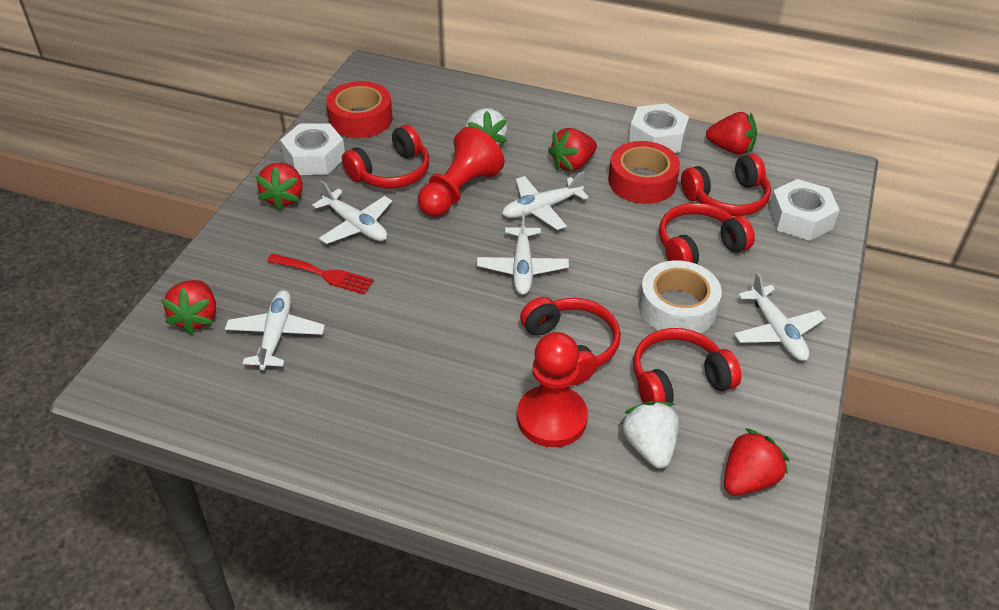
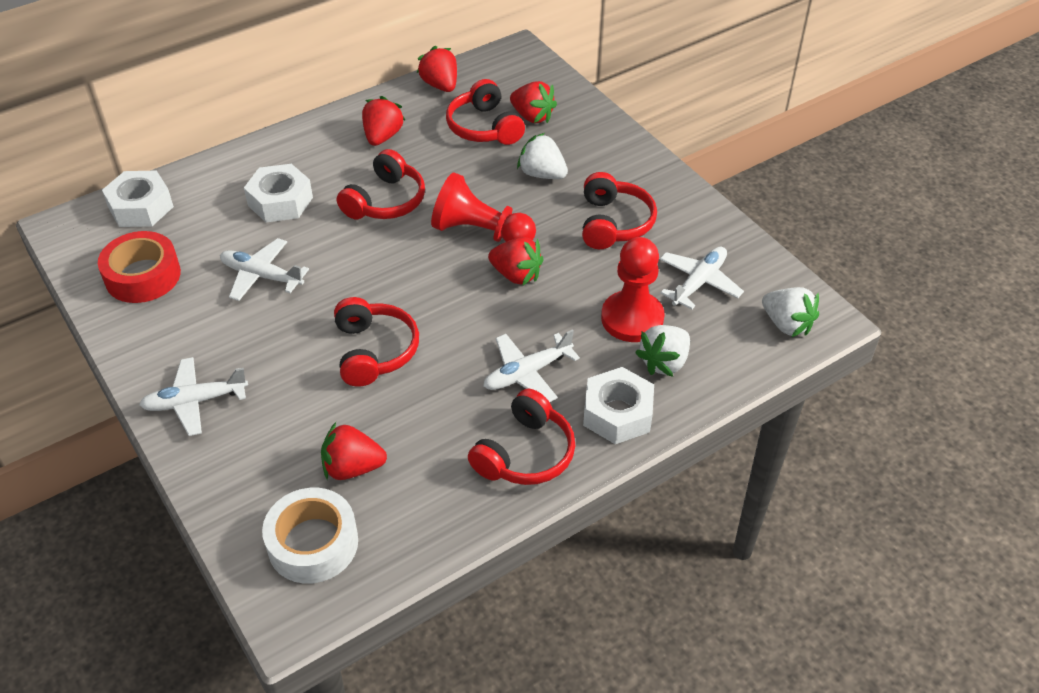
red fork: 1 -> 0
red tape: 2 -> 1
white plane: 5 -> 4
white strawberry: 2 -> 3

